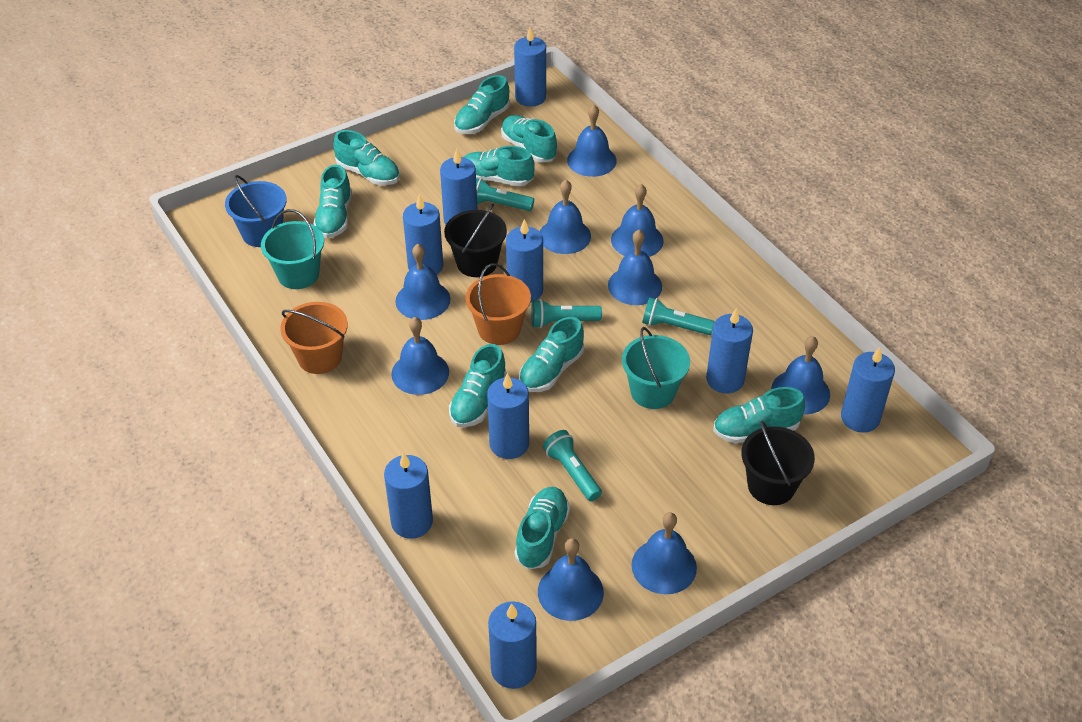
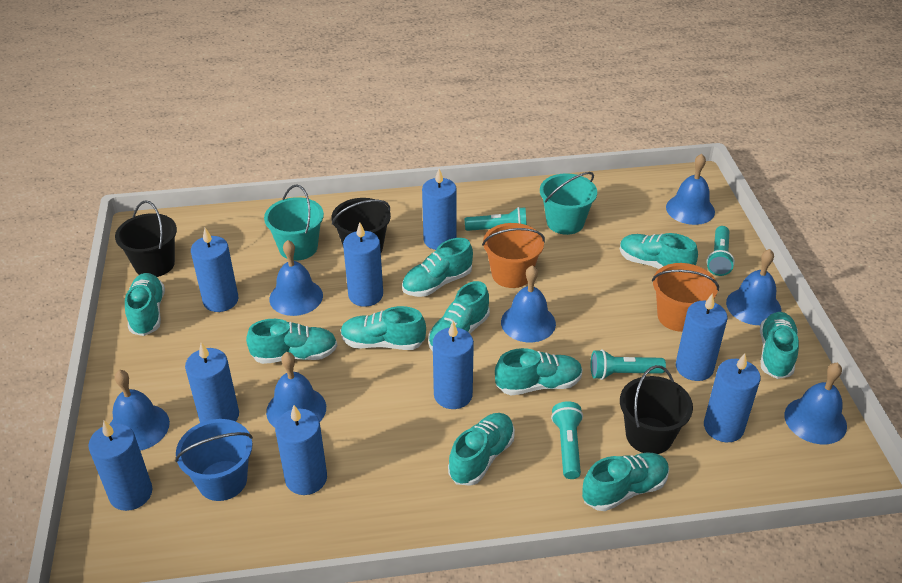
black bucket: 2 -> 3
blue bell: 9 -> 7
turquoise shoe: 9 -> 10

